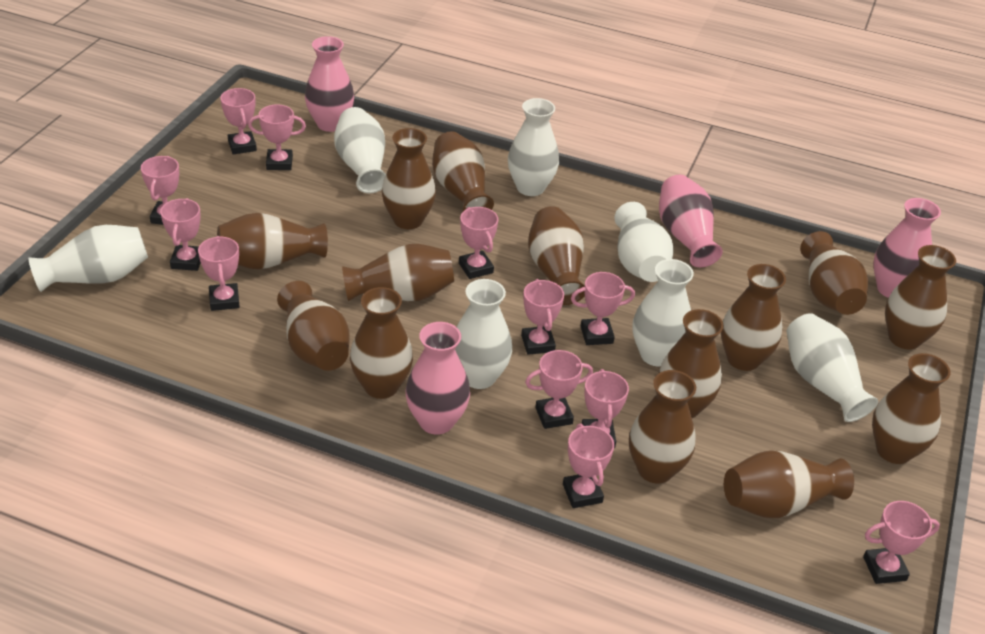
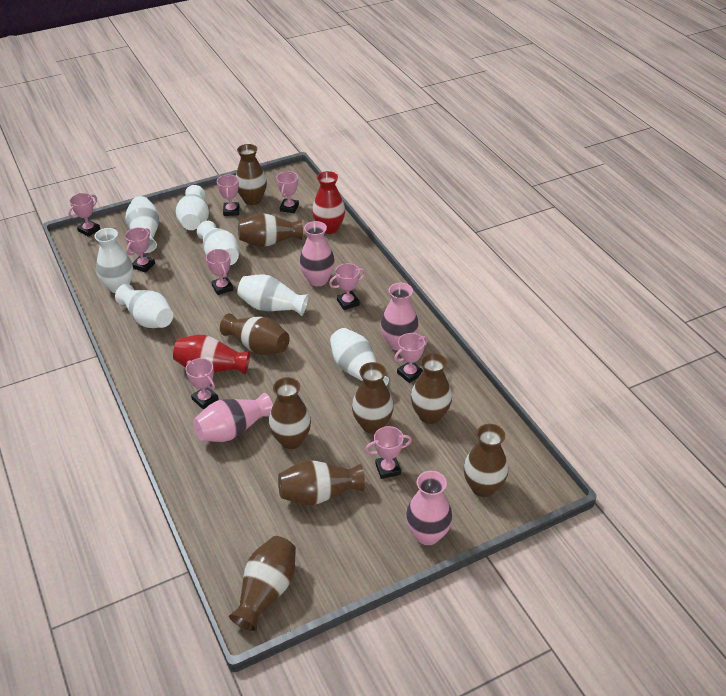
brown vase: 14 -> 9
pink trophy: 12 -> 9
red vase: 0 -> 2

